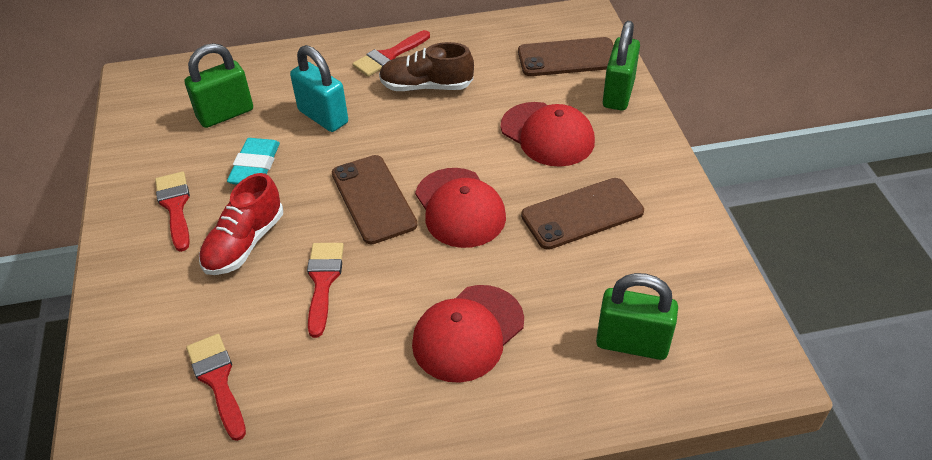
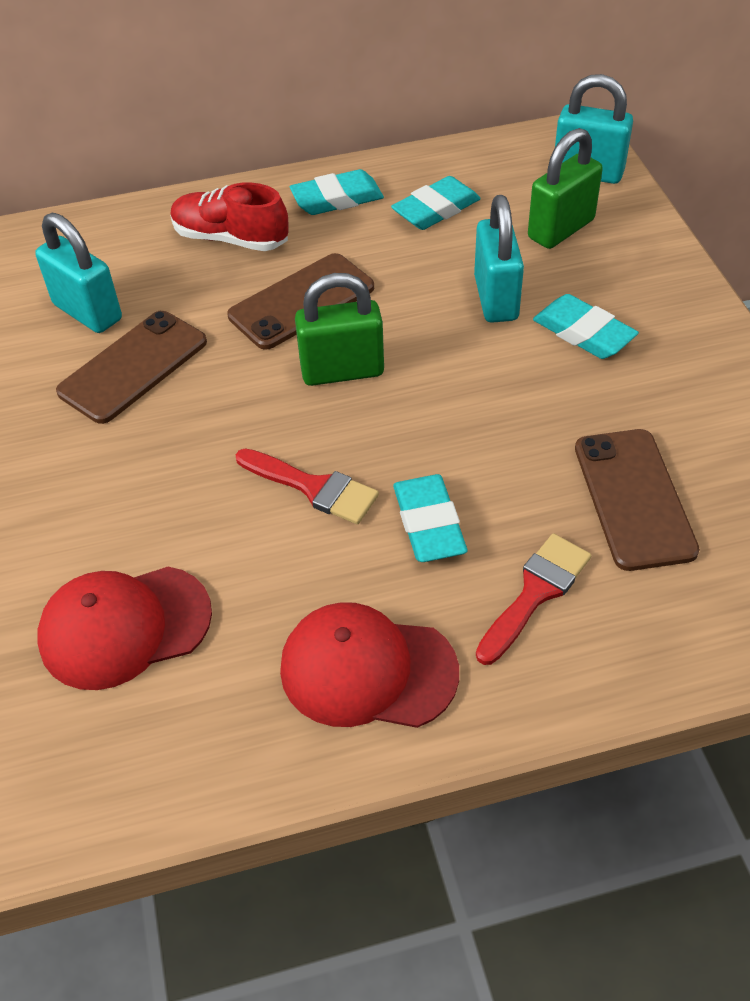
brown shoe: 1 -> 0
green padlock: 3 -> 2
red brush: 4 -> 2
red cap: 3 -> 2
turquoise eraser: 1 -> 4
turquoise padlock: 1 -> 3

